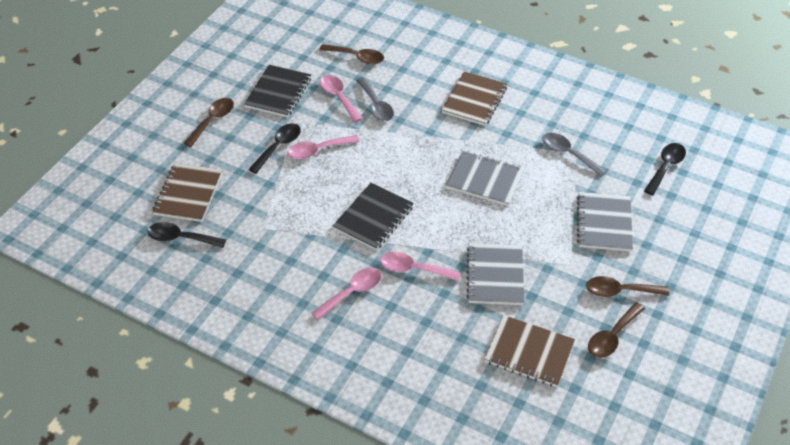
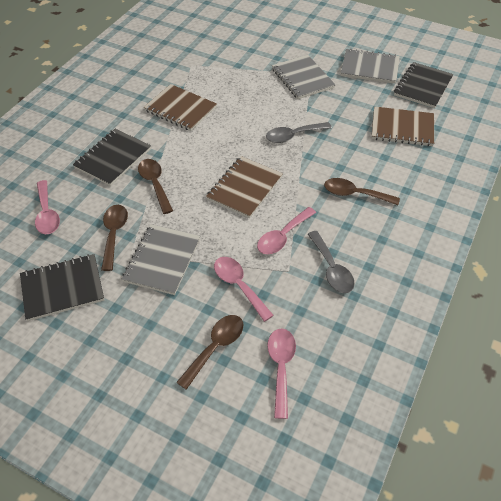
black notebook: 2 -> 3
black spoon: 3 -> 0

